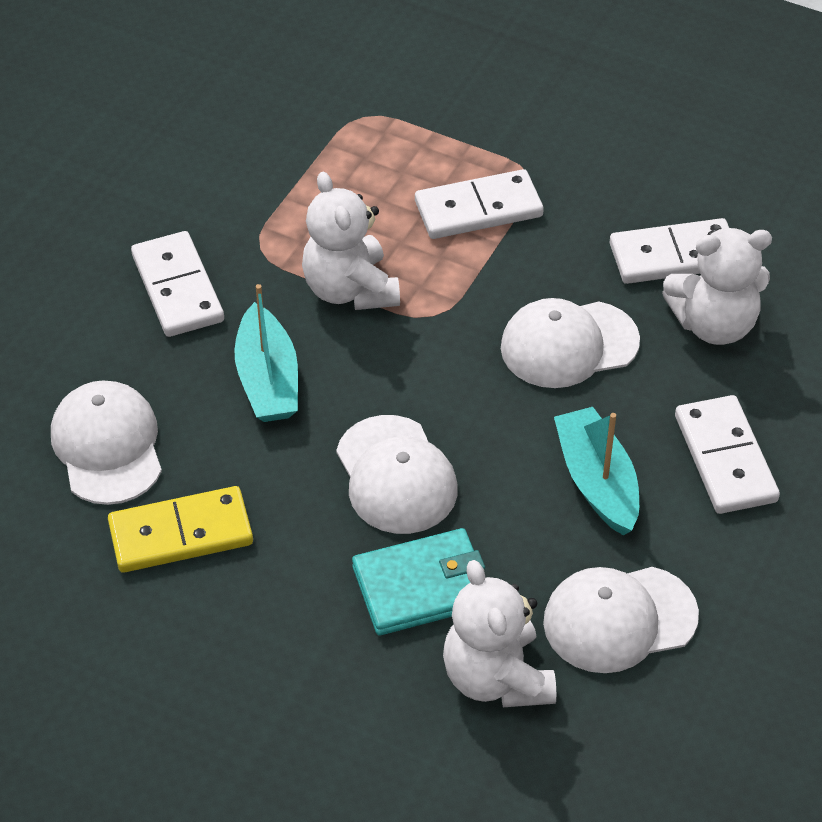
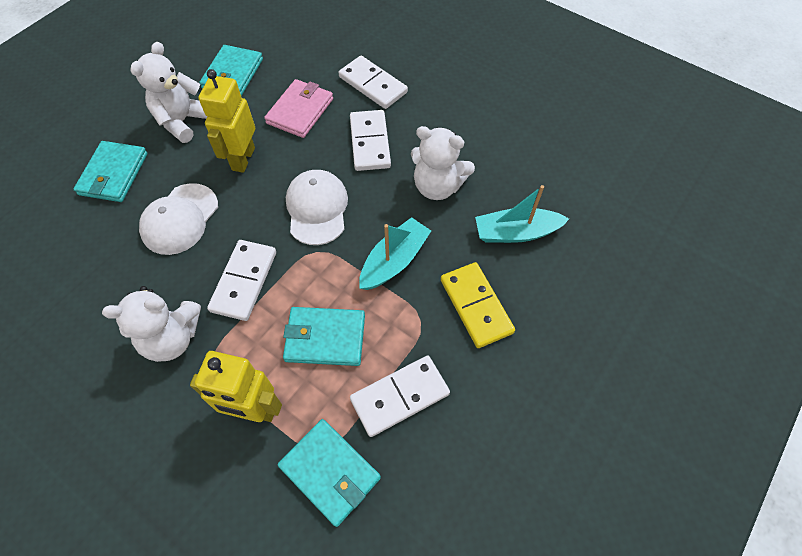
pink wallet: 0 -> 1
turquoise wallet: 1 -> 4
white cap: 4 -> 2
yellow robot: 0 -> 2

